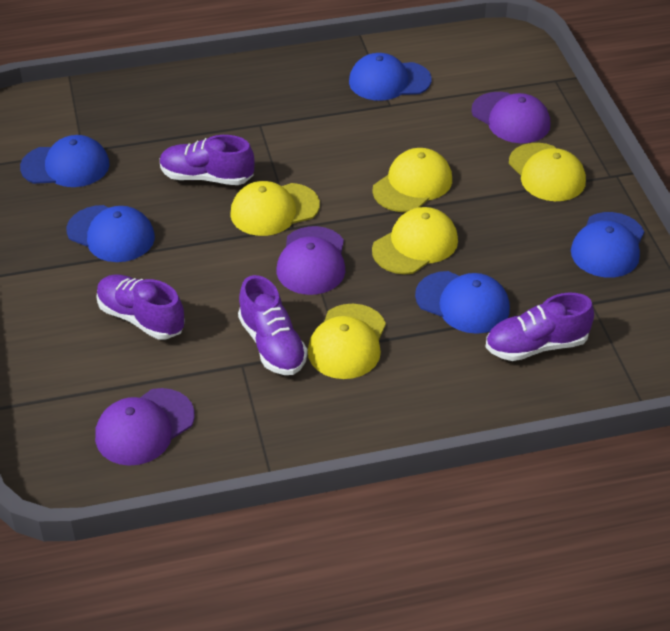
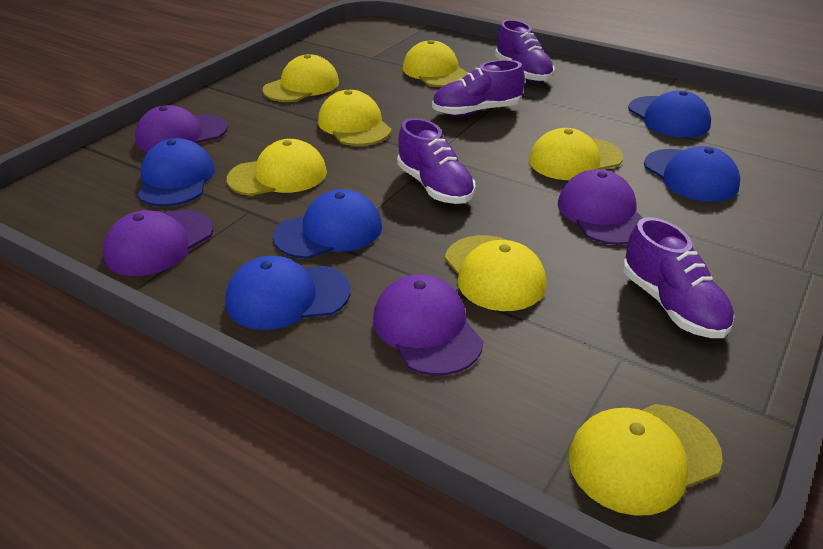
purple cap: 3 -> 4
yellow cap: 5 -> 7

